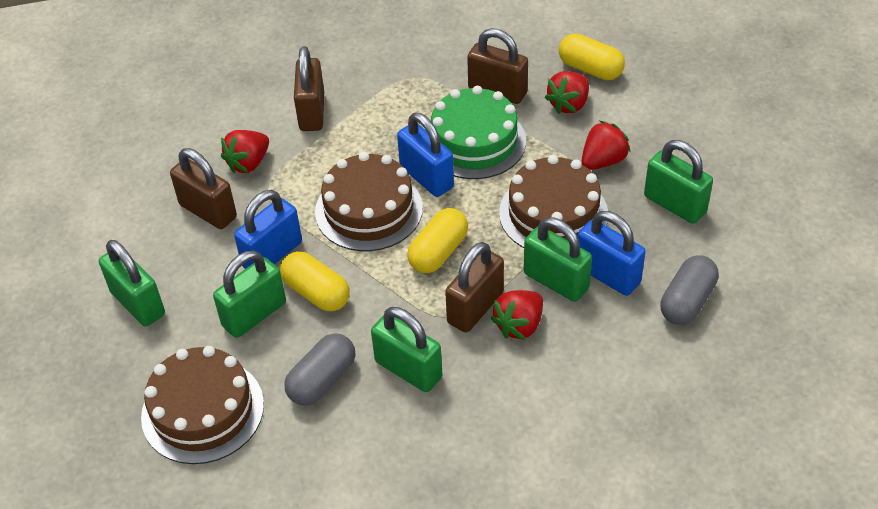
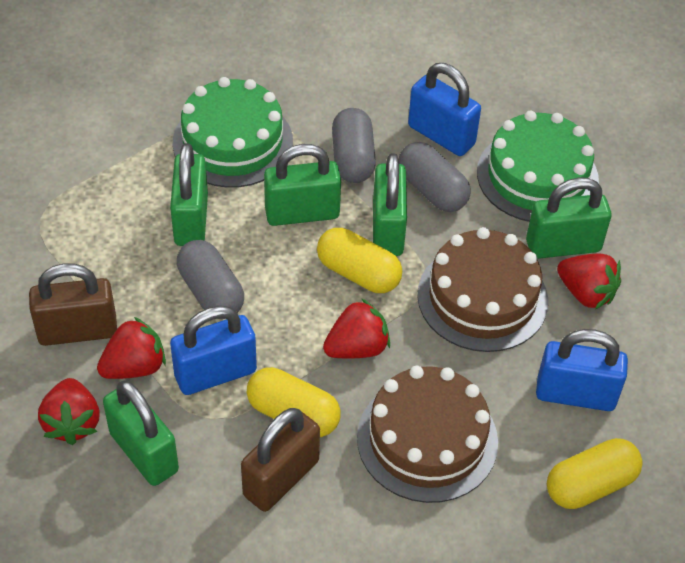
brown cake: 3 -> 2
brown padlock: 4 -> 2
green cake: 1 -> 2
grey capsule: 2 -> 3

